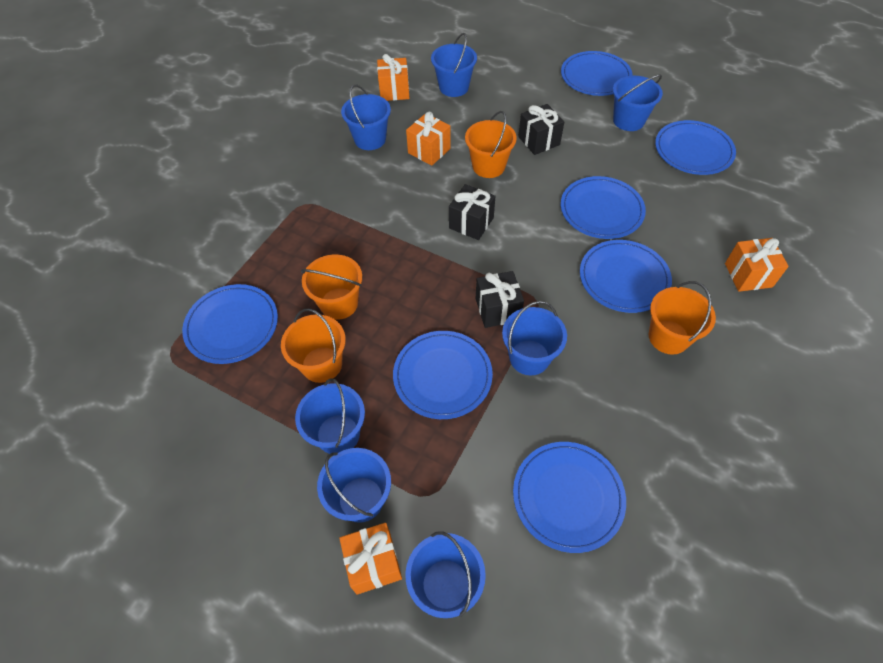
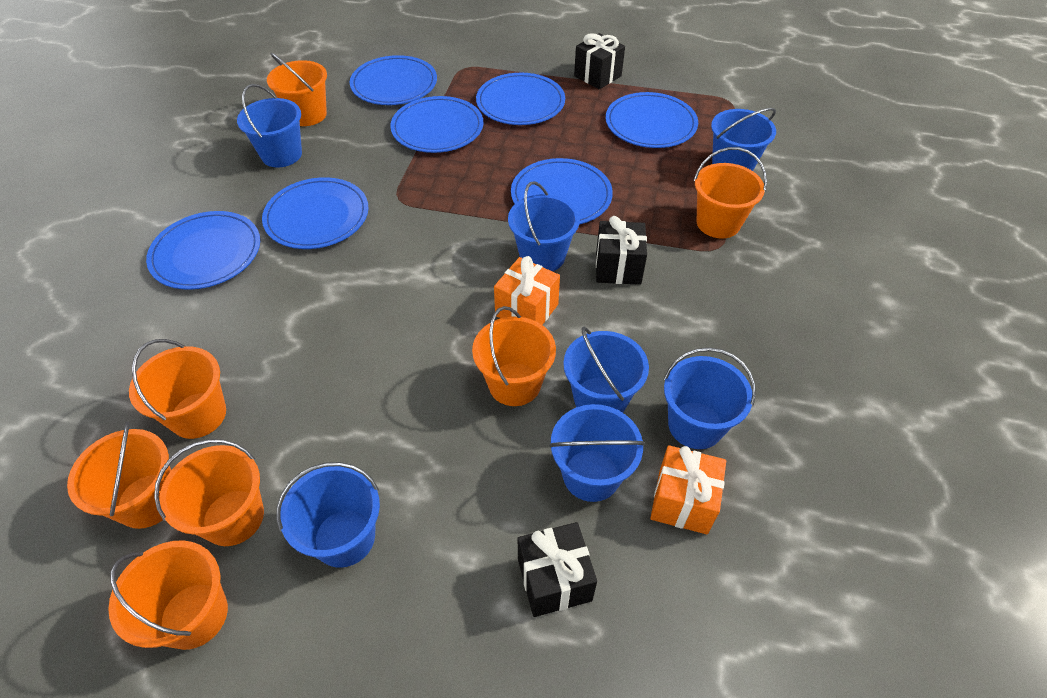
orange bucket: 4 -> 7
orange gift: 4 -> 2

